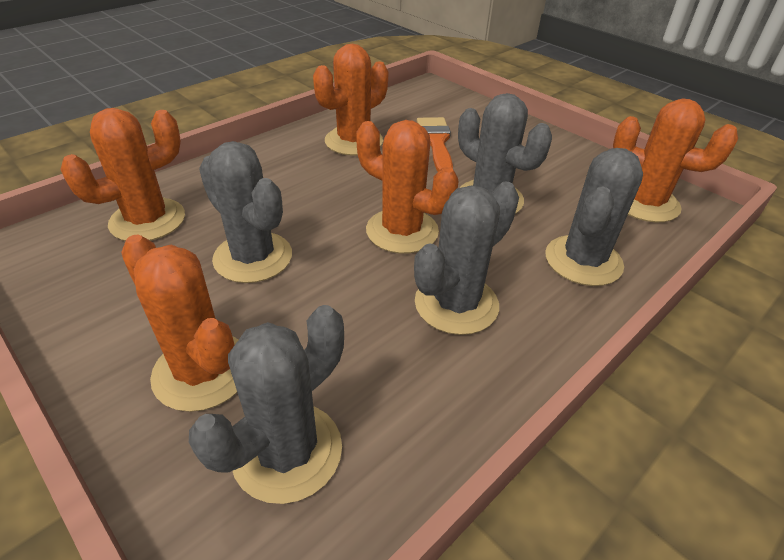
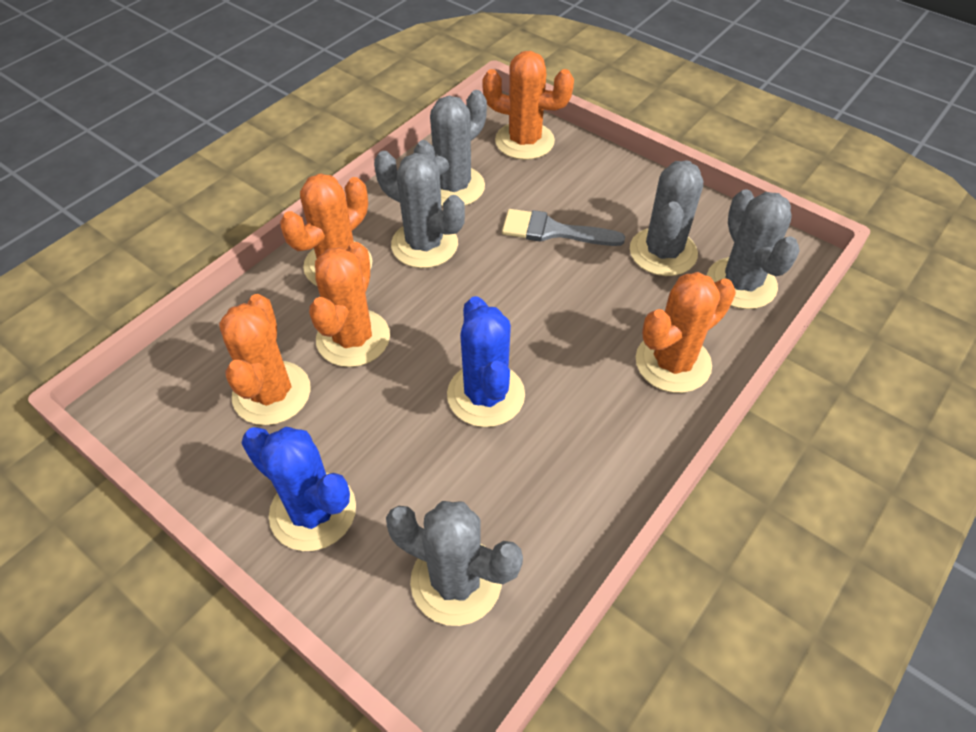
blue cactus: 0 -> 2
grey brush: 0 -> 1
orange brush: 1 -> 0

